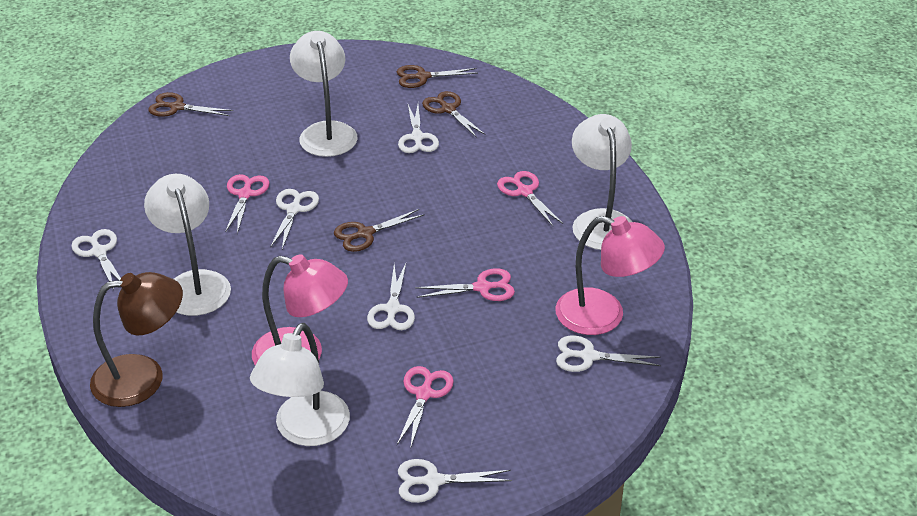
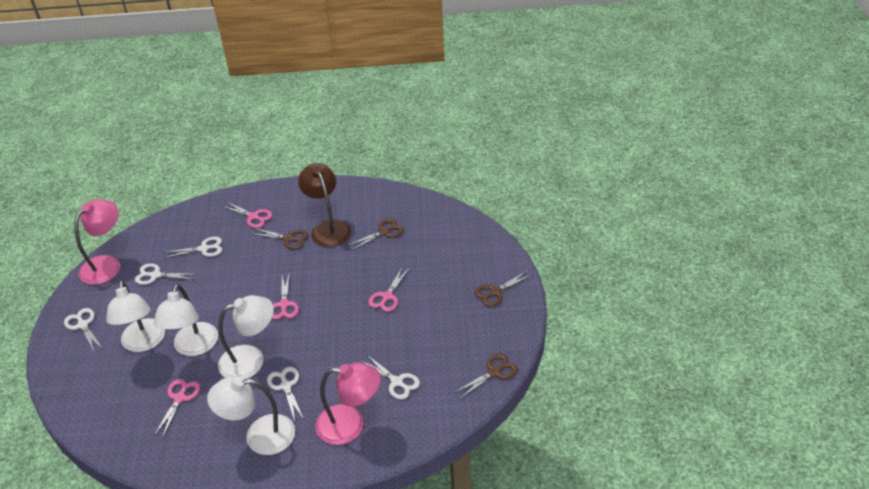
white scissors: 6 -> 5

